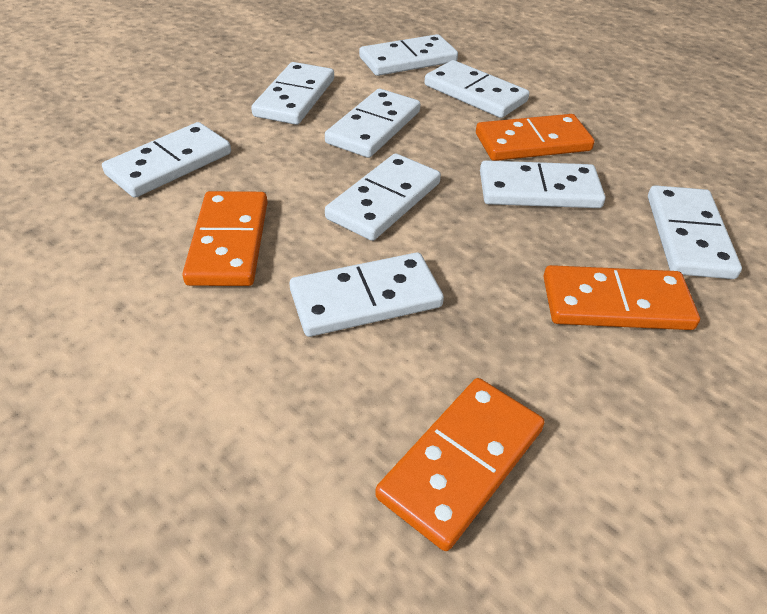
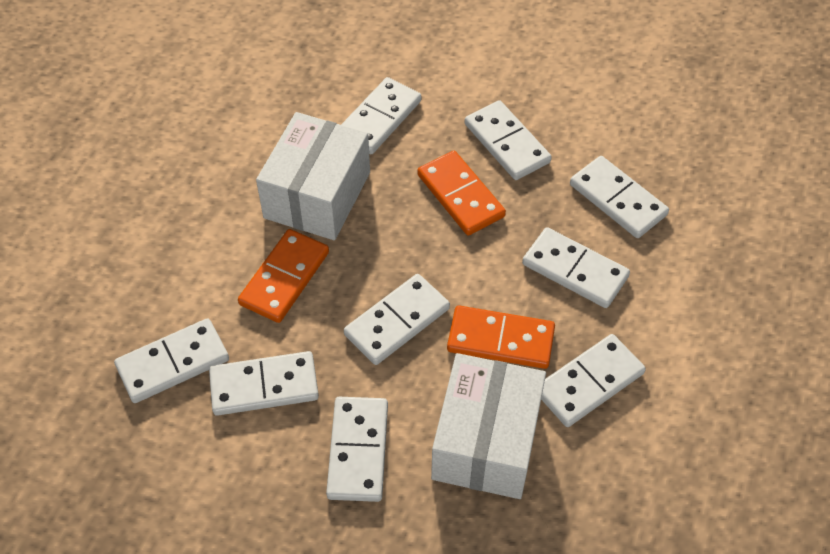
orange domino: 4 -> 3
white box: 0 -> 2

